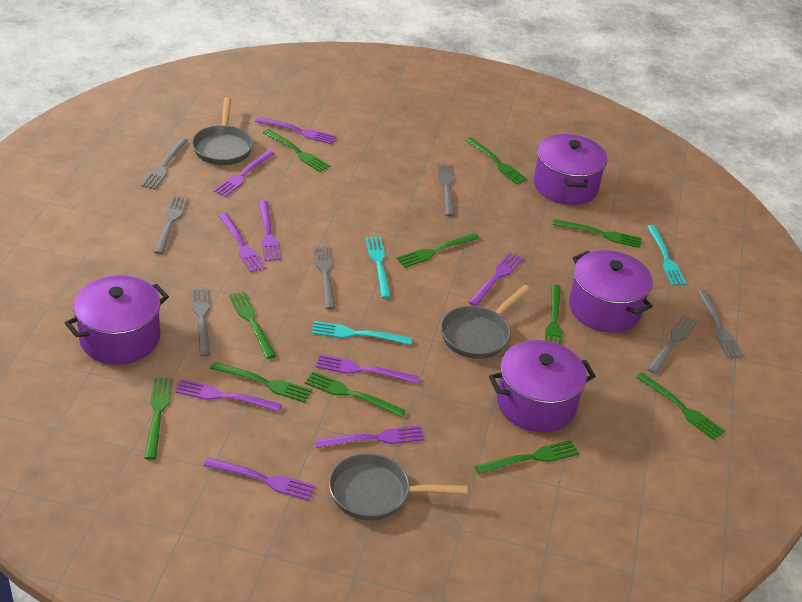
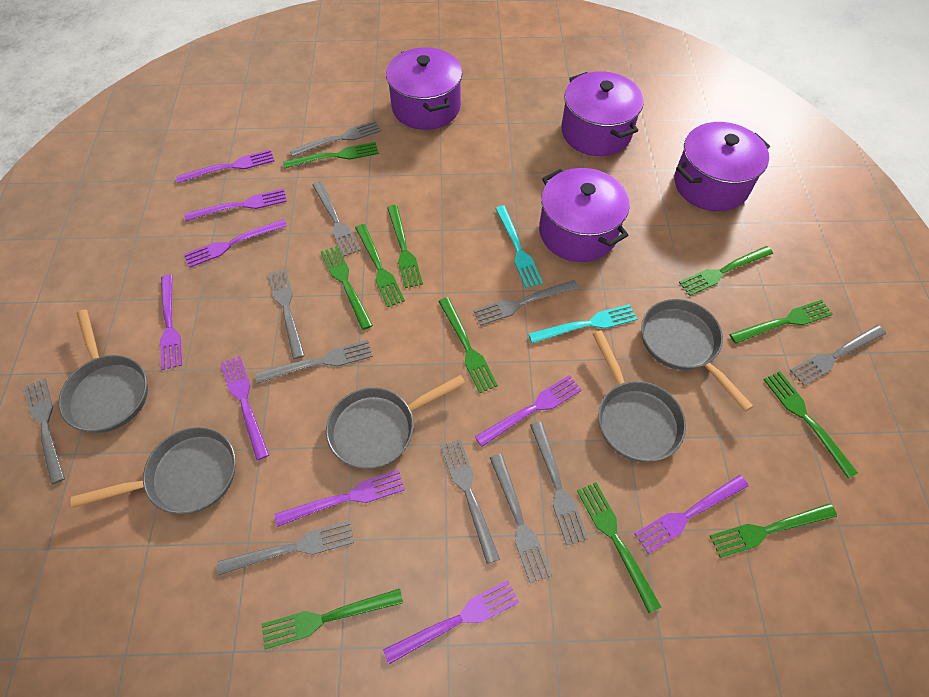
grey fork: 7 -> 11
grey pan: 3 -> 5
turquoise fork: 3 -> 2

